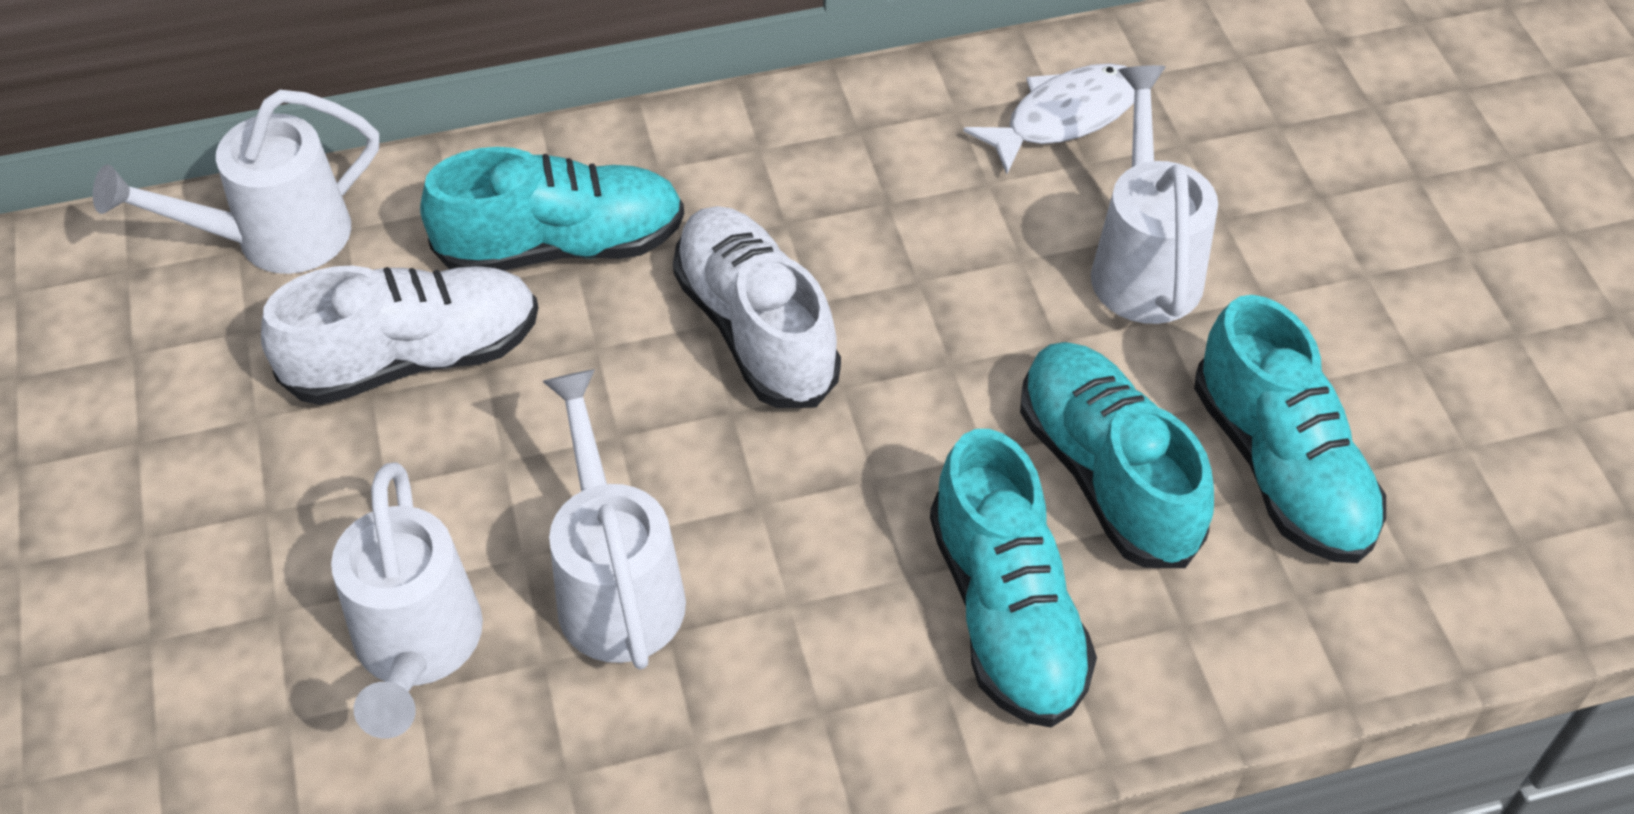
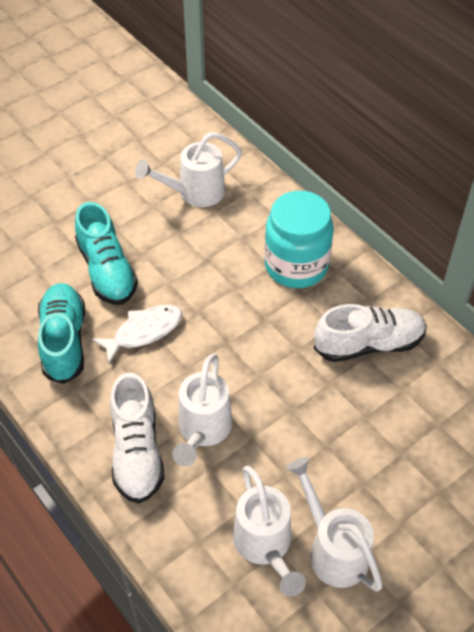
turquoise jar: 0 -> 1
turquoise shoe: 4 -> 2

